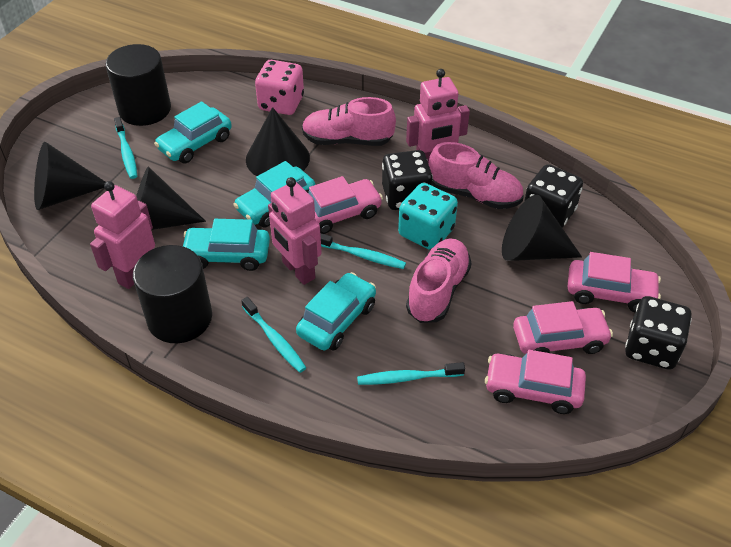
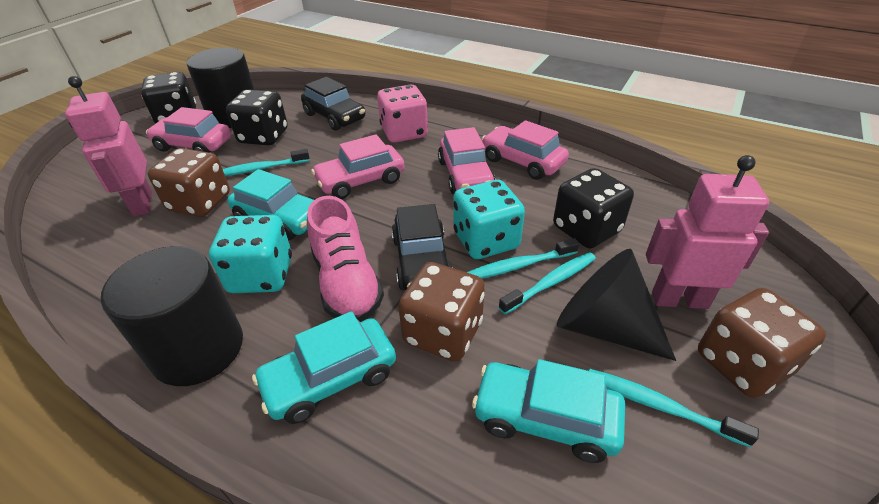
black car: 0 -> 2
black cone: 4 -> 1
brown dice: 0 -> 3
pink robot: 3 -> 2
pink shoe: 3 -> 1
turquoise car: 4 -> 3
turquoise dice: 1 -> 2

